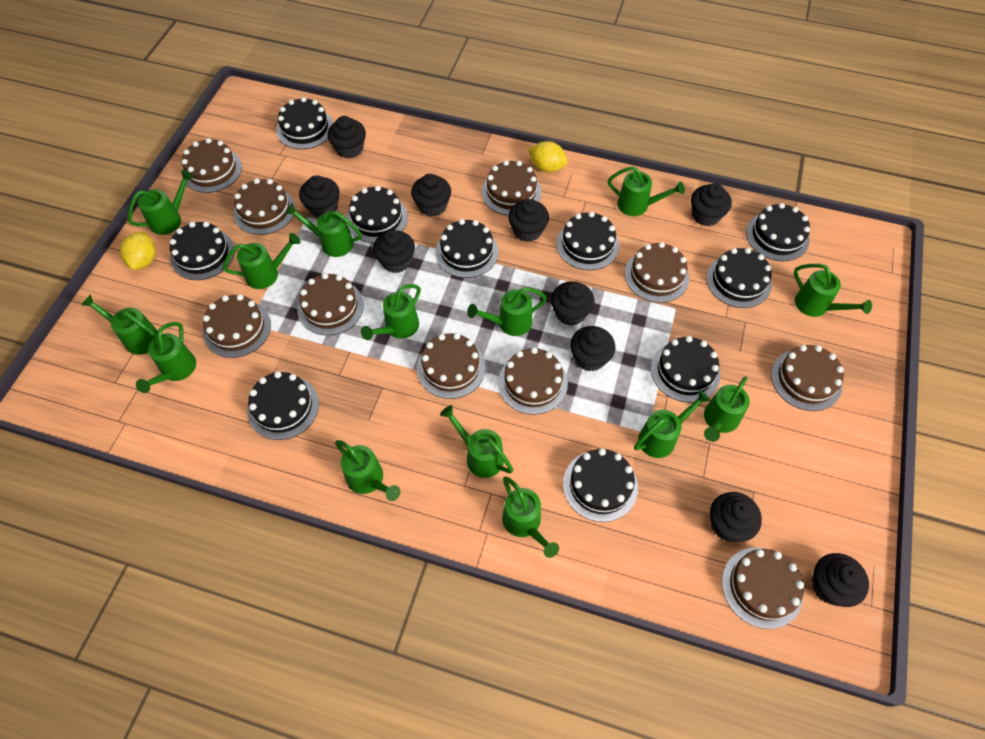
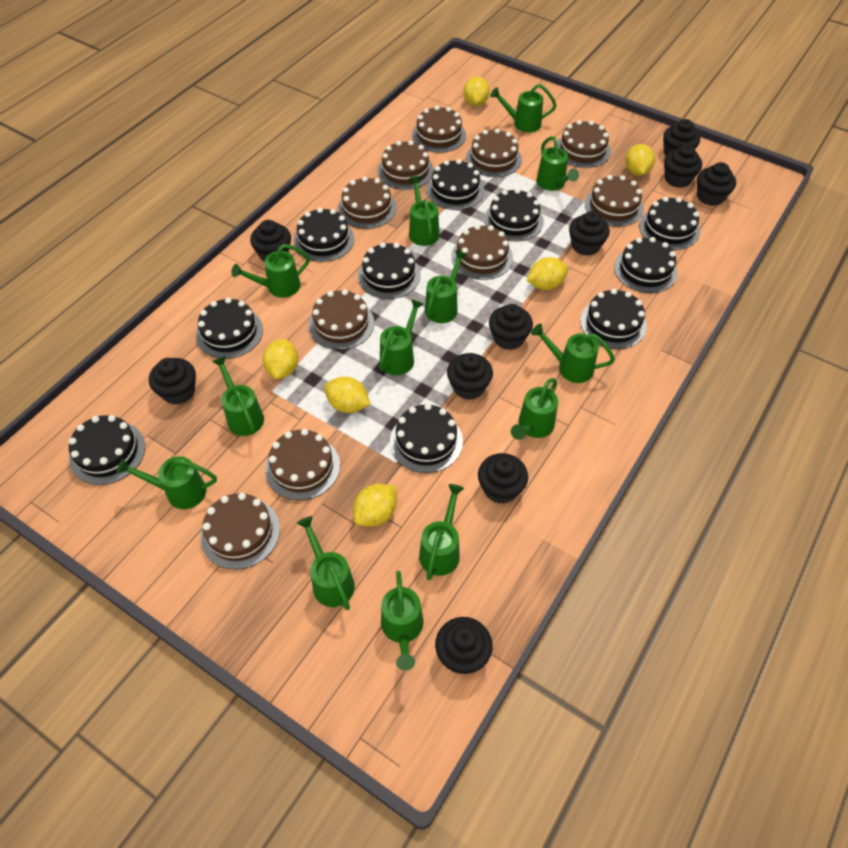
green watering can: 14 -> 13
yellow lemon: 2 -> 6

